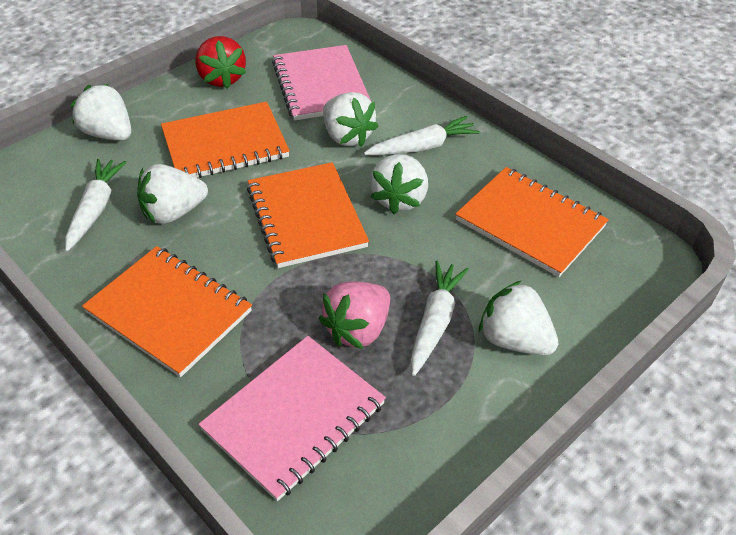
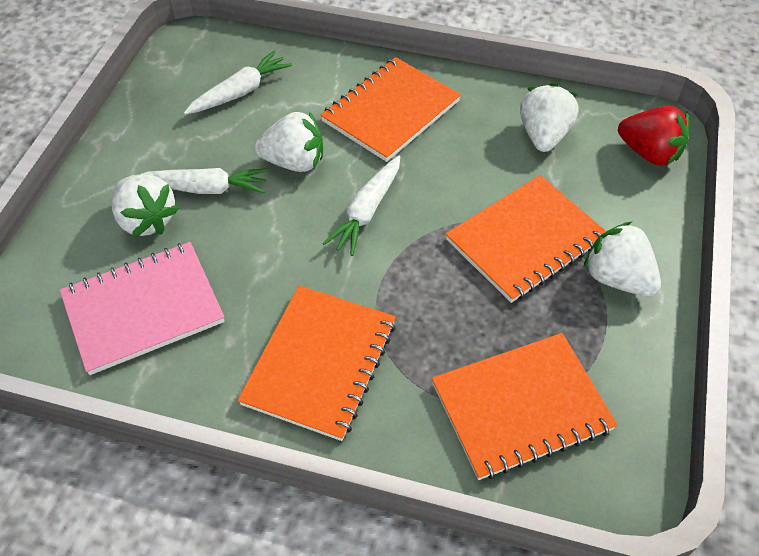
pink notebook: 2 -> 1
pink strawberry: 1 -> 0
white strawberry: 5 -> 4

